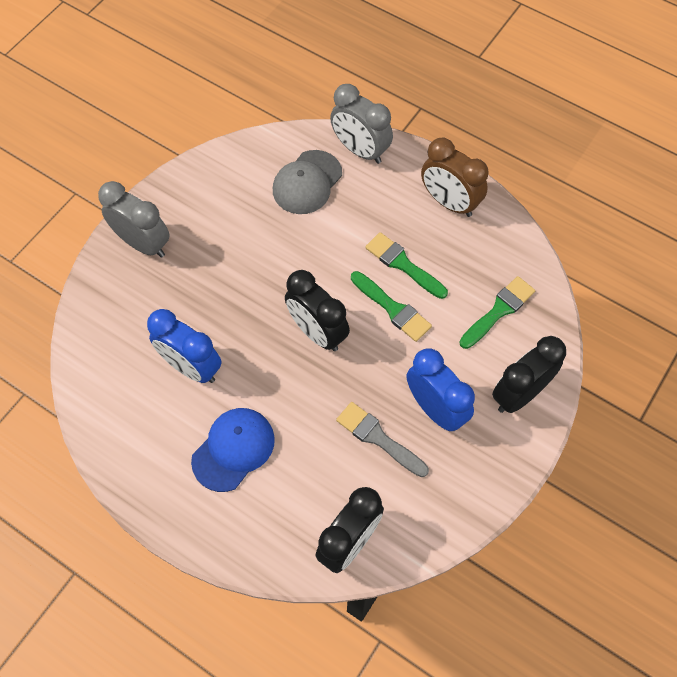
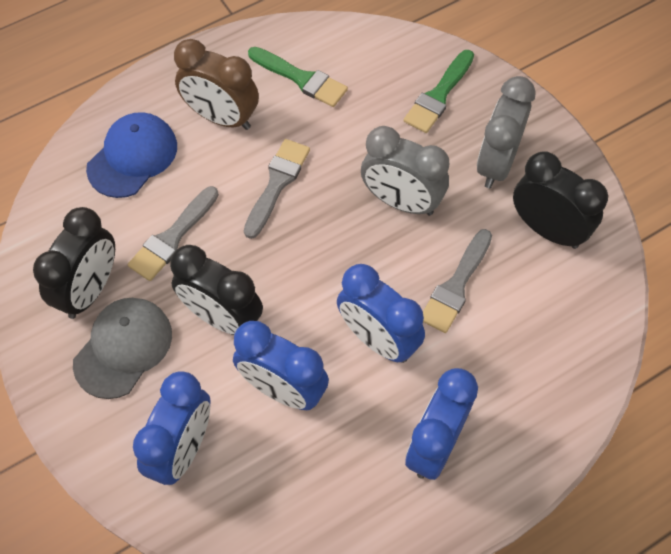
blue clock: 2 -> 4
green brush: 3 -> 2
grey brush: 1 -> 3

